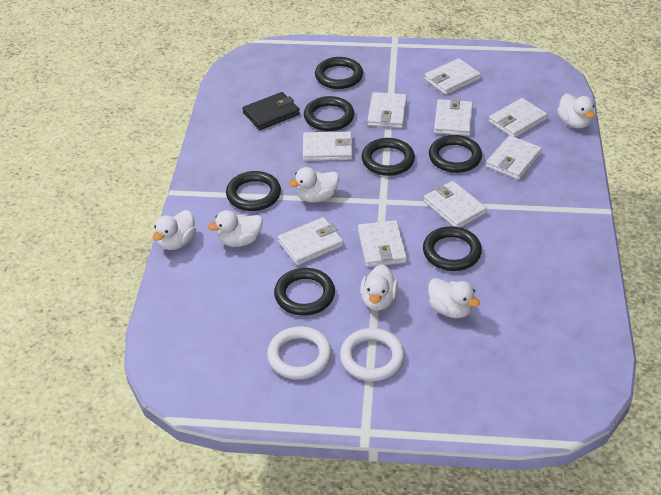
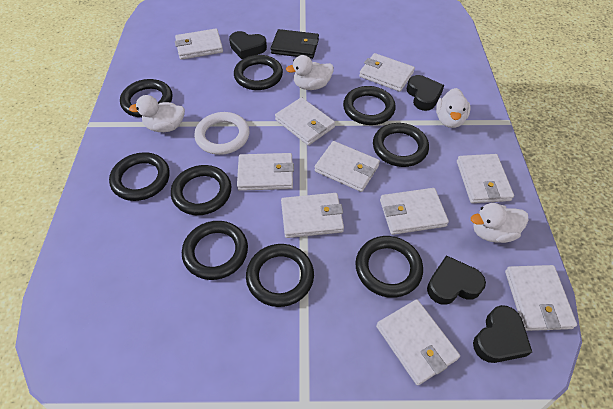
black heart: 0 -> 4
black ring: 7 -> 9
white duck: 6 -> 4
white ring: 2 -> 1
white wallet: 9 -> 10

